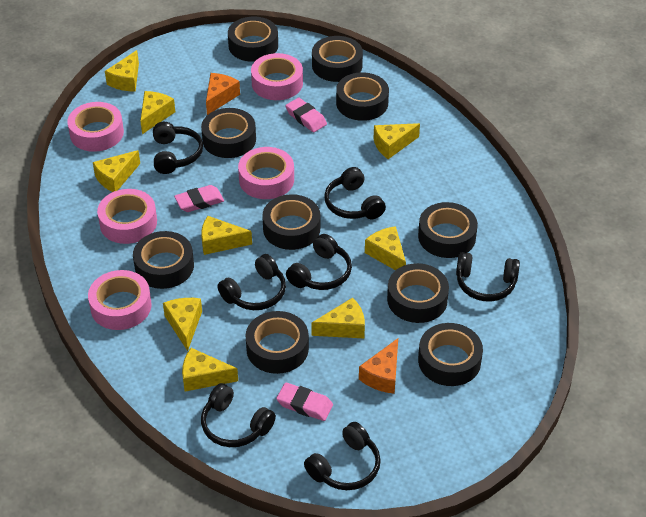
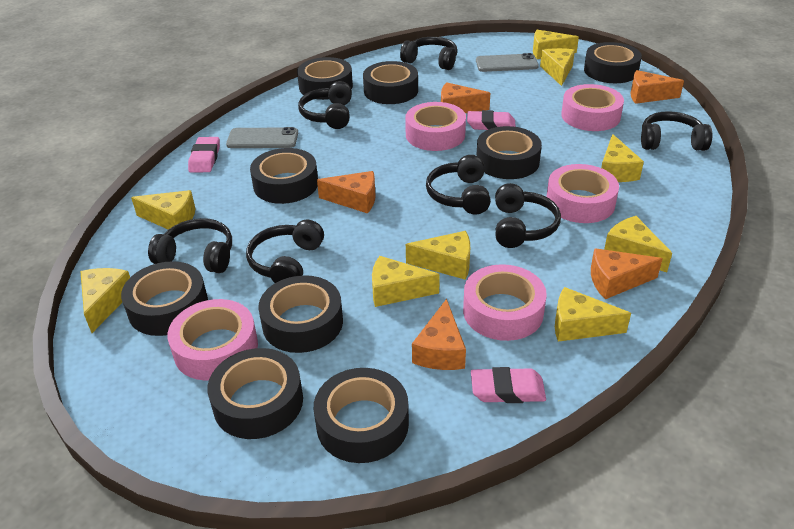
black tape: 10 -> 9
grey phone: 0 -> 2
orange cheese: 2 -> 5

